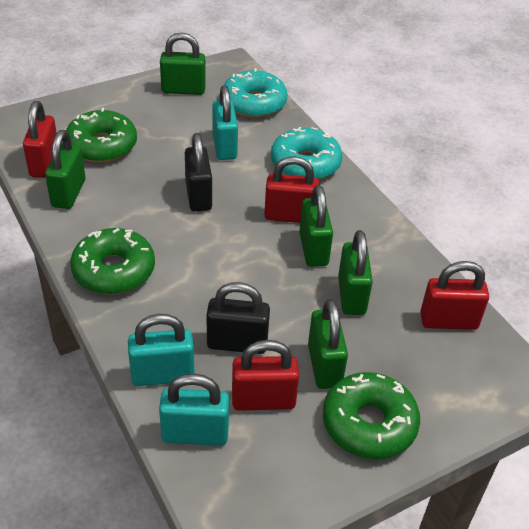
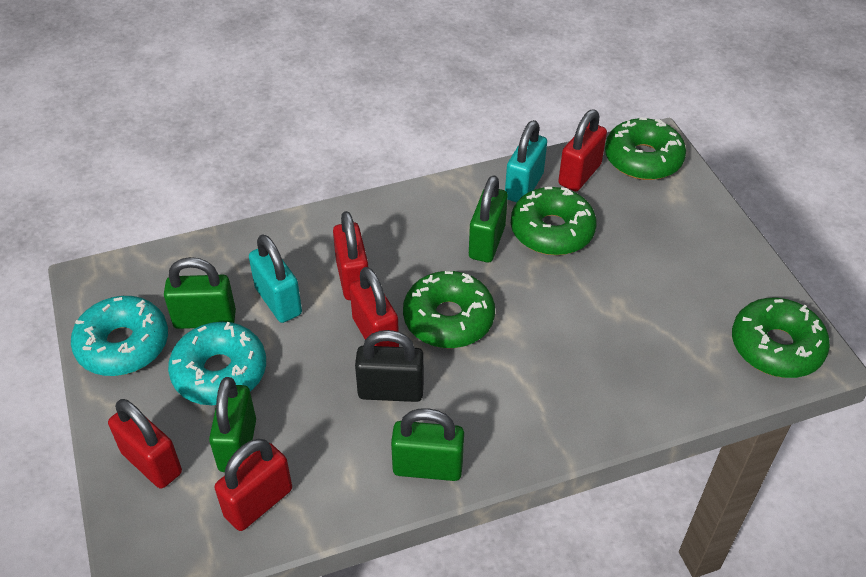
black padlock: 2 -> 1
green donut: 3 -> 4
green padlock: 5 -> 4
red padlock: 4 -> 5
turquoise padlock: 3 -> 2

